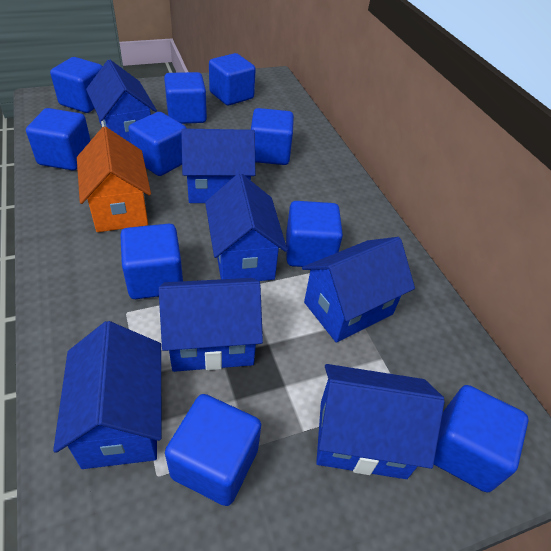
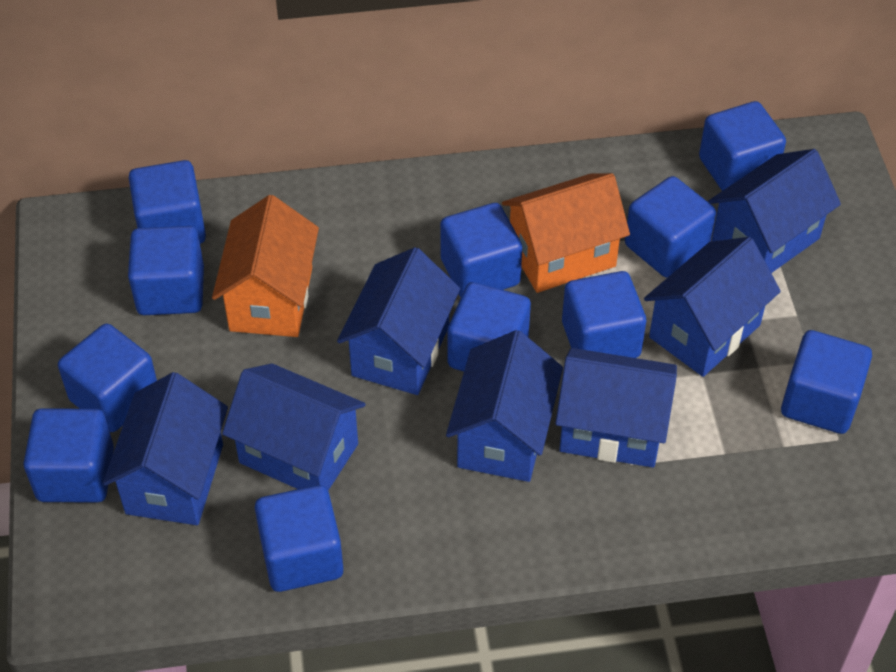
blue cube: 10 -> 11
orange house: 1 -> 2

